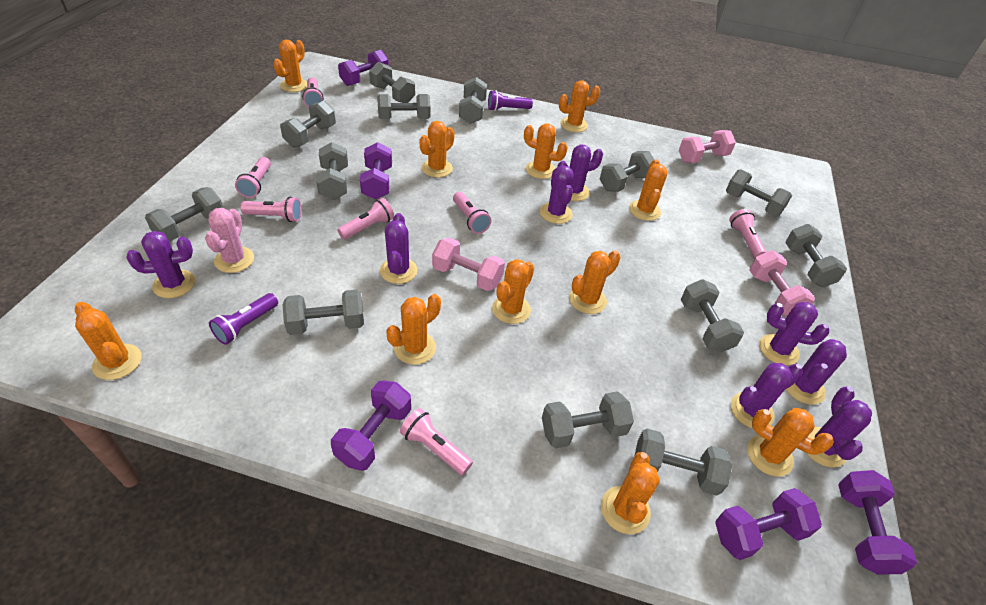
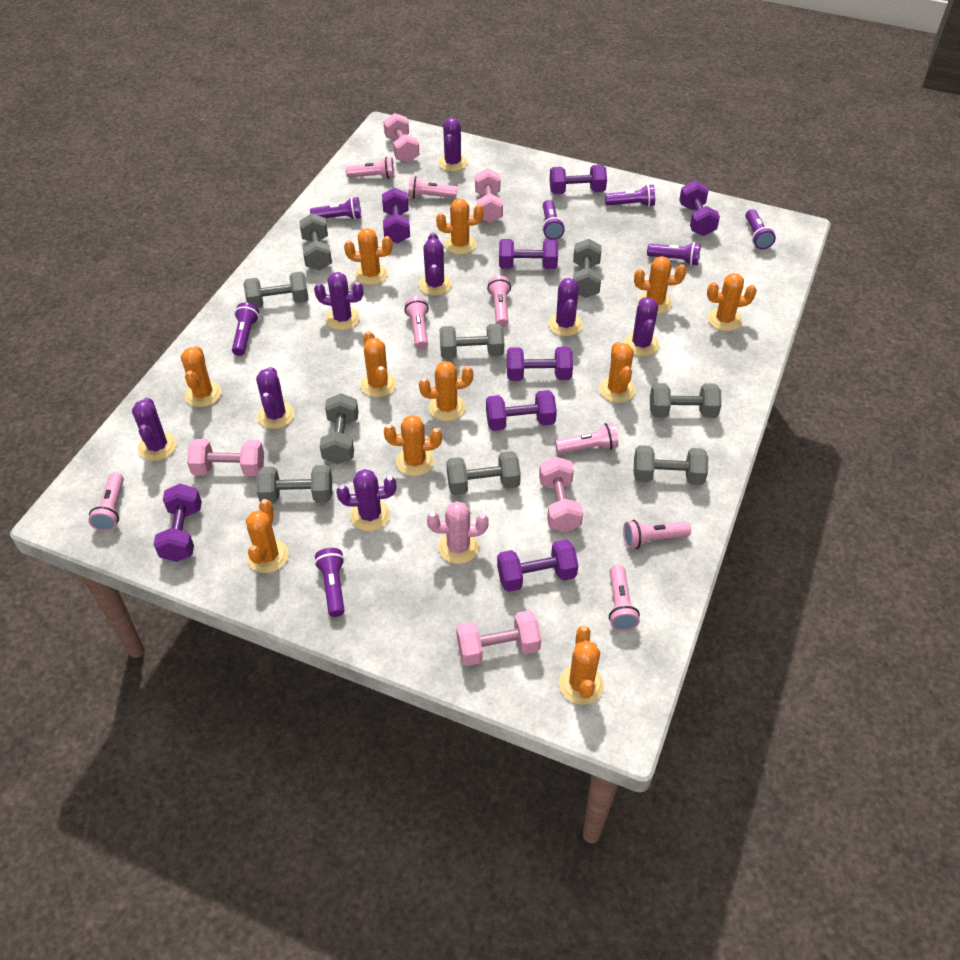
grey dumbbell: 13 -> 9
pink dumbbell: 3 -> 5
pink flashlight: 7 -> 8
purple dumbbell: 5 -> 8
purple flashlight: 2 -> 7

